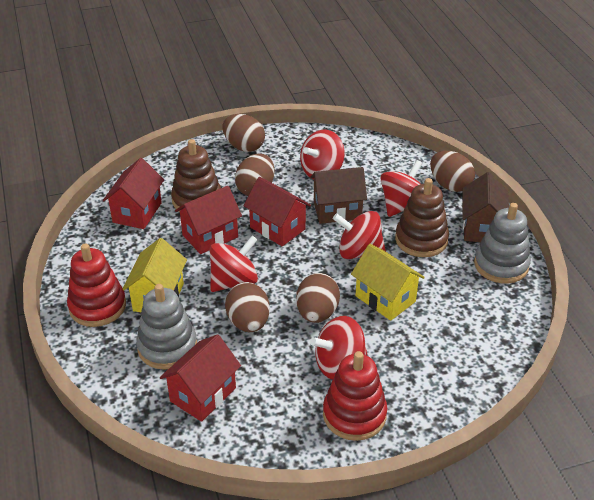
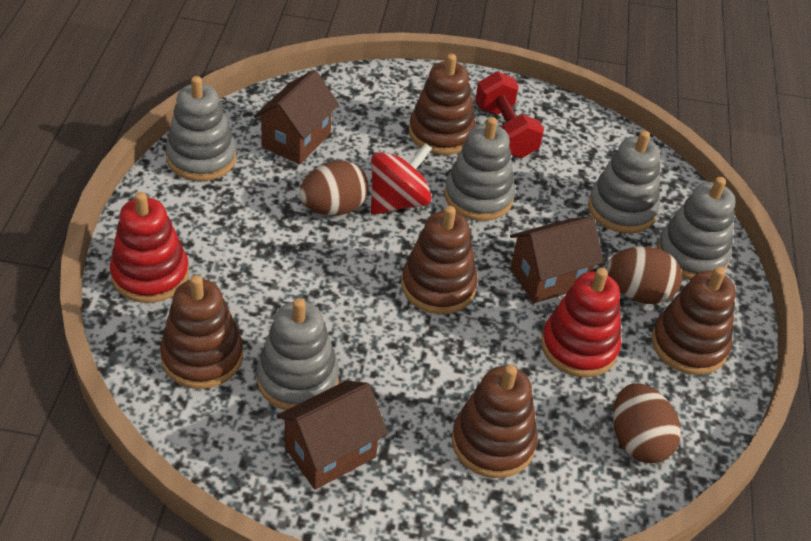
brown egg: 5 -> 3
brown house: 2 -> 3
brown stacking toy: 2 -> 5
grey stacking toy: 2 -> 5
red dumbbell: 0 -> 1
red house: 4 -> 0
red spinning top: 5 -> 1
yellow house: 2 -> 0

